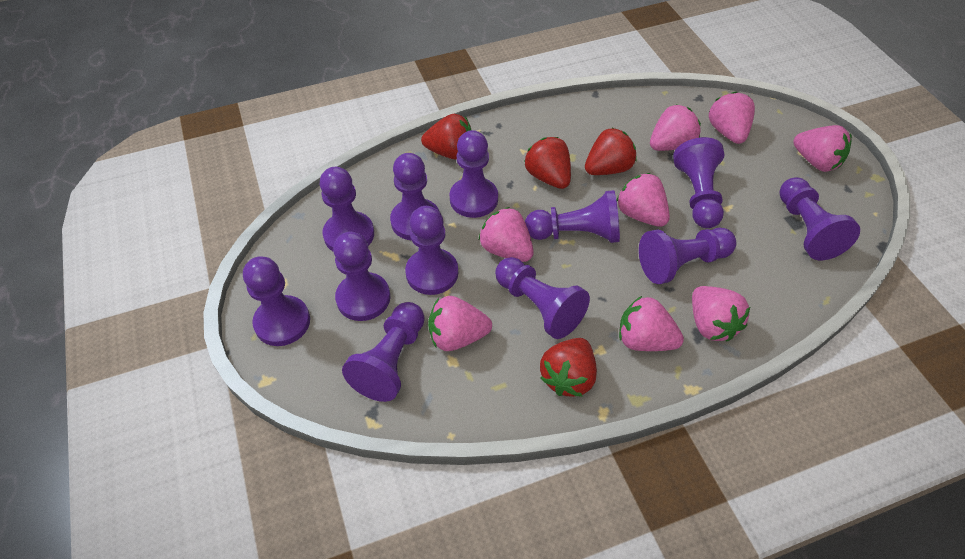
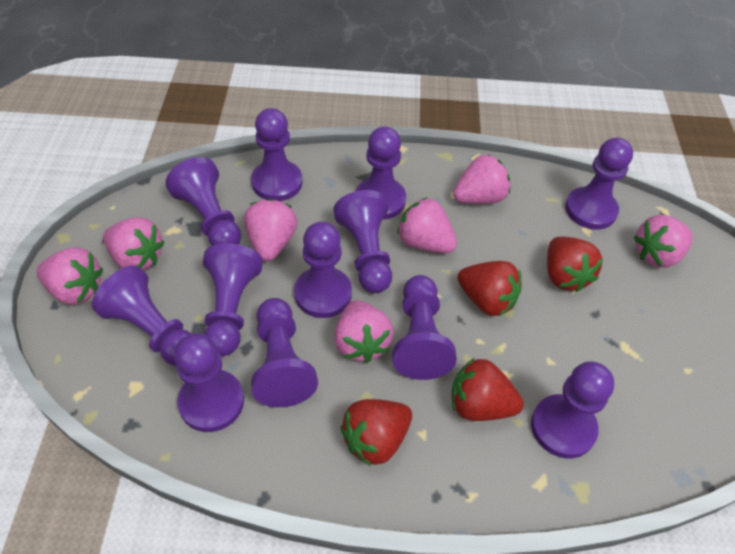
pink strawberry: 8 -> 7

